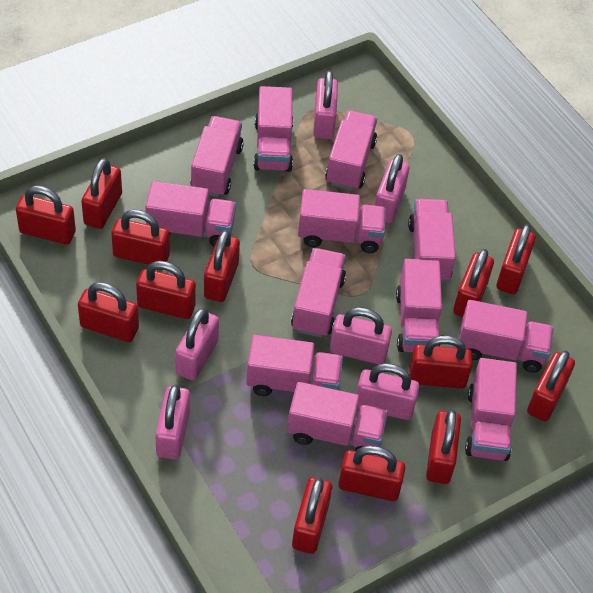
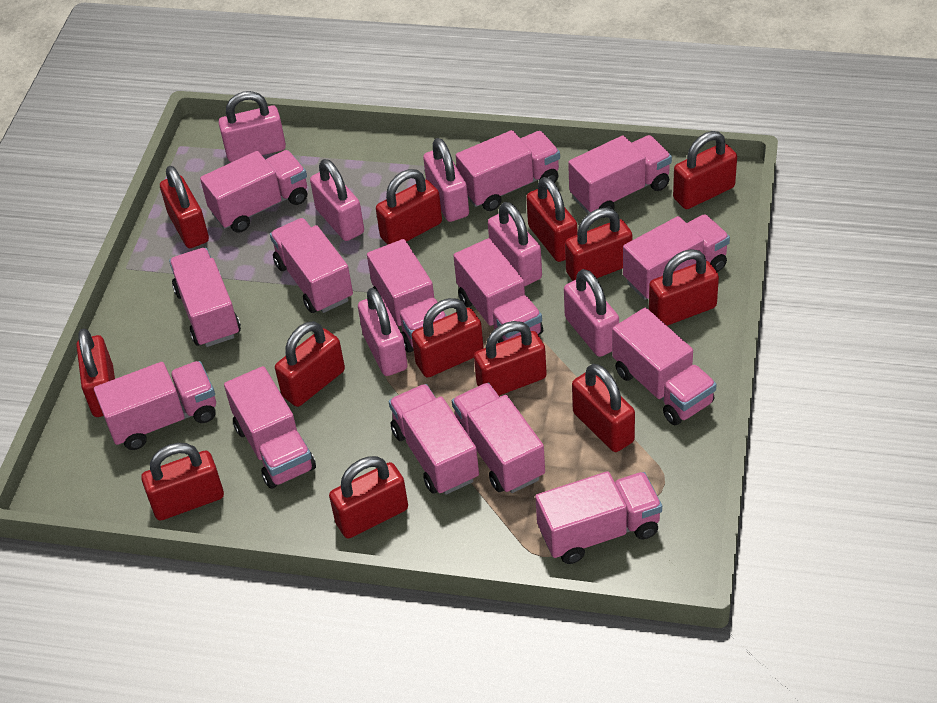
pink truck: 12 -> 14

